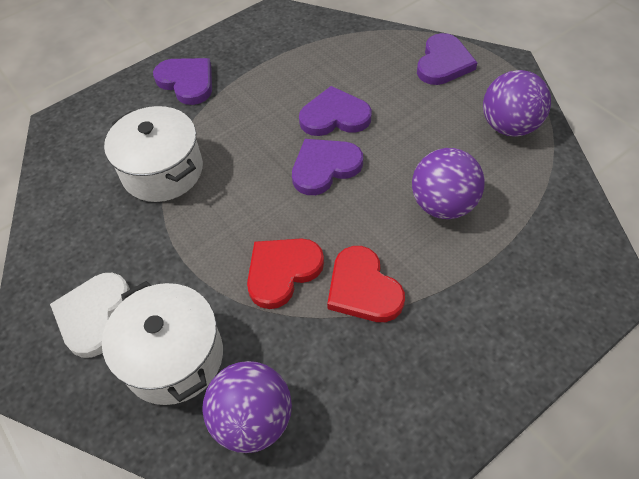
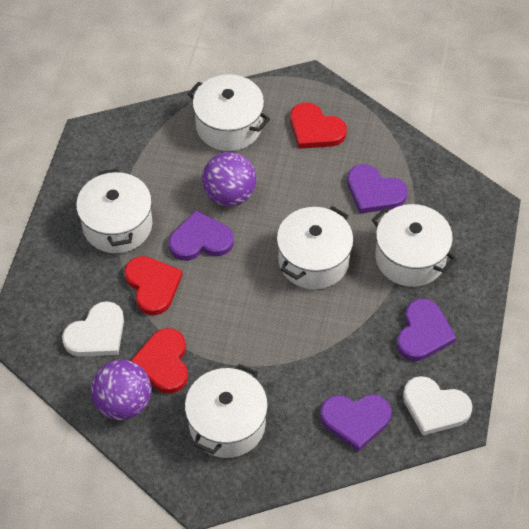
purple ball: 3 -> 2
red heart: 2 -> 3
white heart: 1 -> 2
white pot: 2 -> 5

